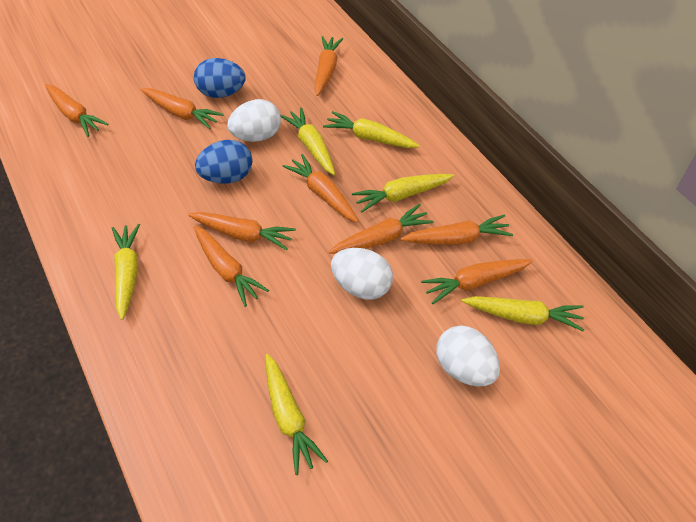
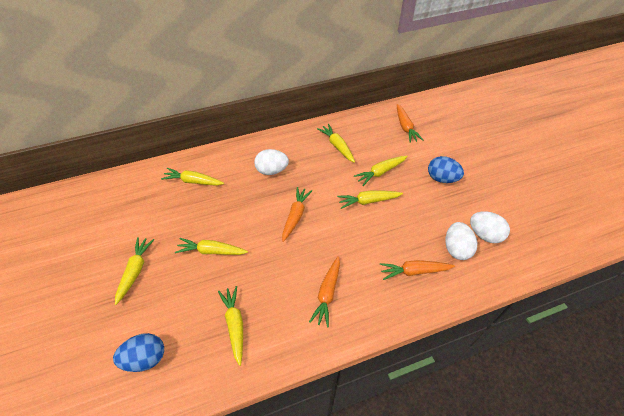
orange carrot: 9 -> 4
yellow carrot: 6 -> 7

